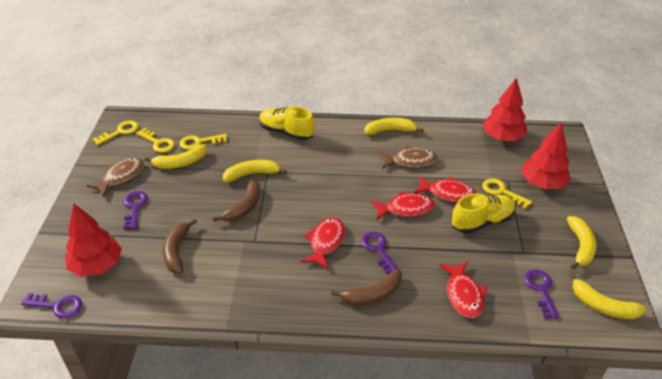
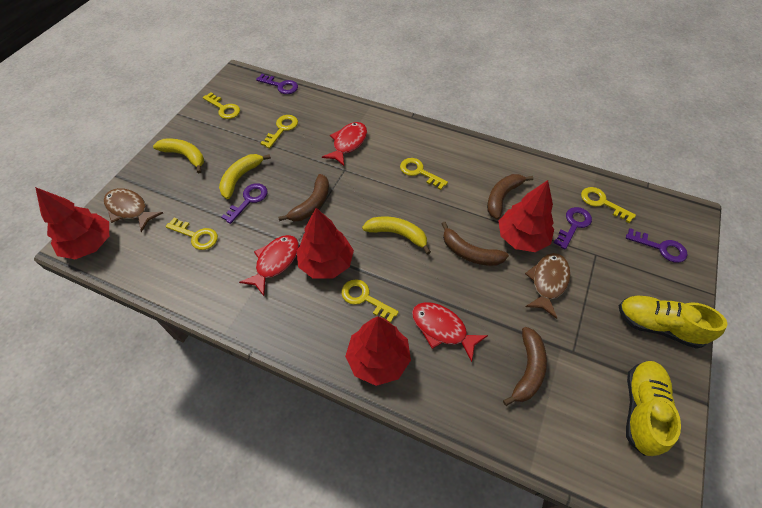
brown banana: 3 -> 4
red fish: 4 -> 3
red tree: 3 -> 4
yellow banana: 5 -> 3
yellow key: 4 -> 6

